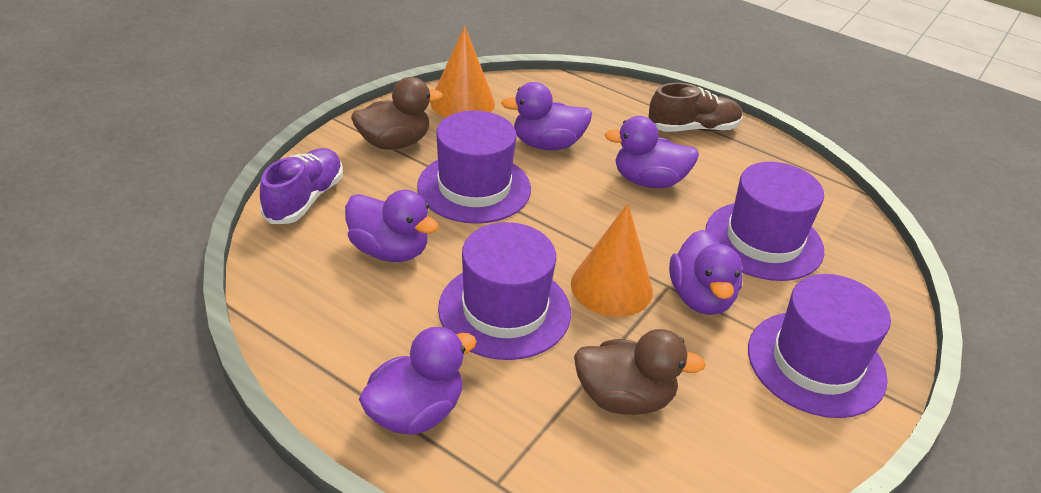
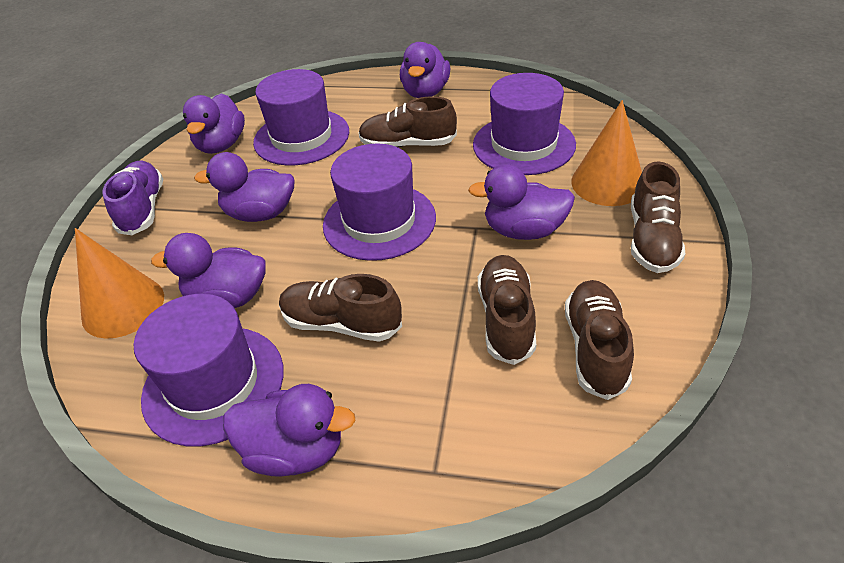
brown duck: 2 -> 0
brown shoe: 1 -> 5
purple duck: 5 -> 6

